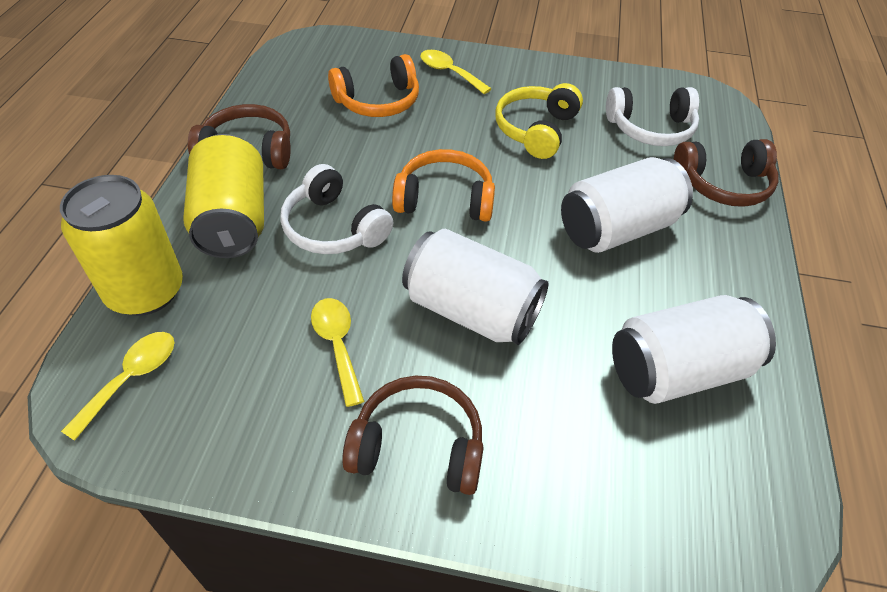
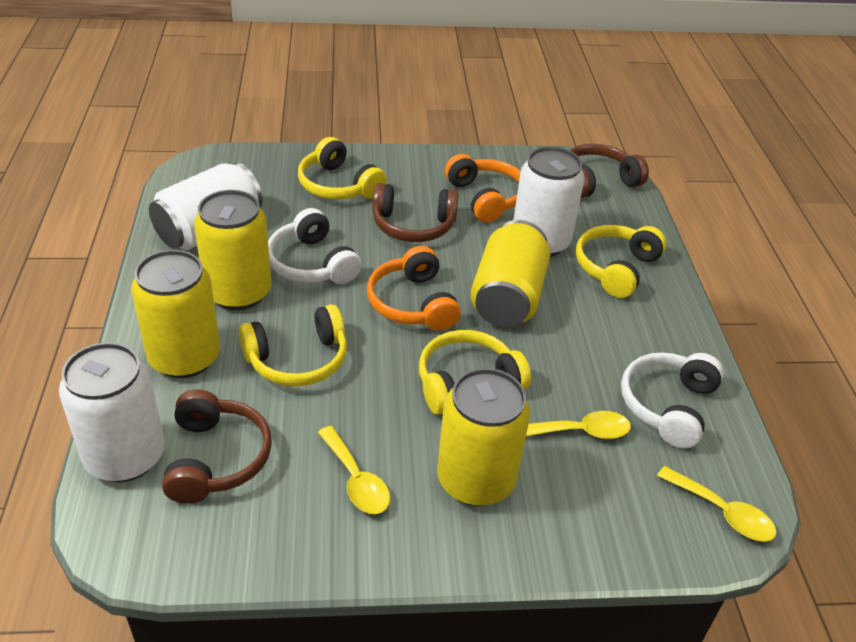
yellow can: 2 -> 4
yellow headphones: 1 -> 4

